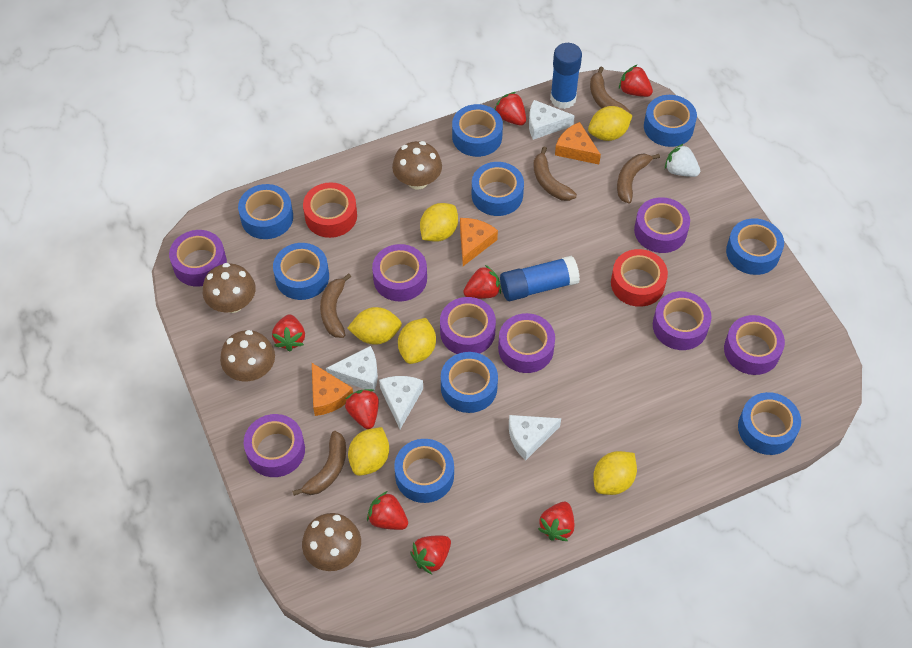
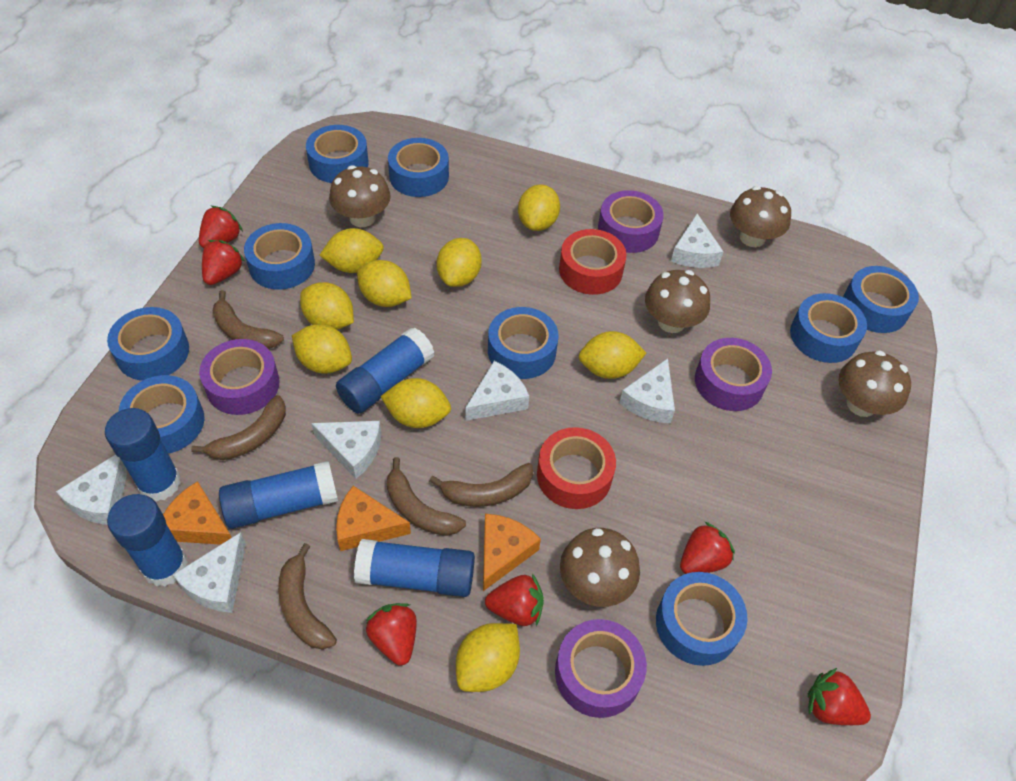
blue glue stick: 2 -> 5
brown mushroom: 4 -> 5
purple tape: 8 -> 4
red strawberry: 8 -> 6
white cheese: 4 -> 6
white strawberry: 1 -> 0
yellow lemon: 6 -> 9

